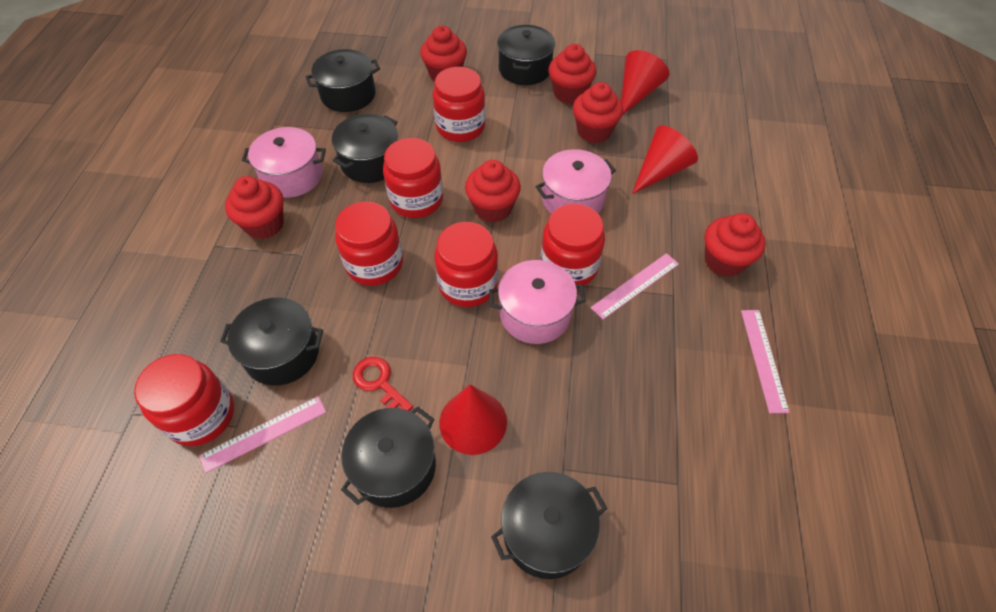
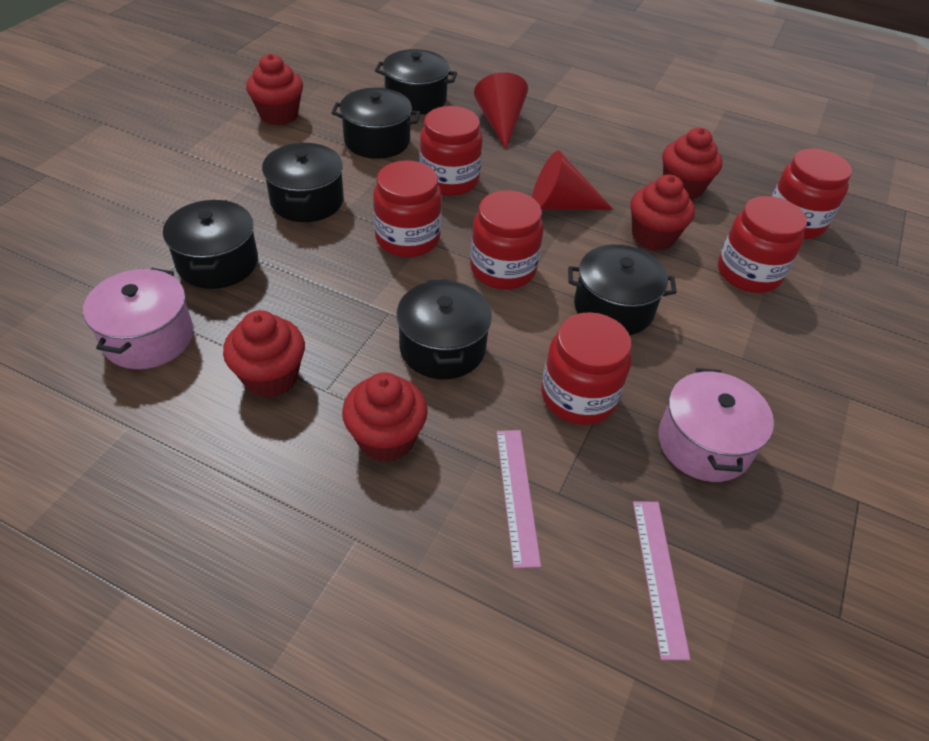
pink pot: 3 -> 2
pink ruler: 3 -> 2
red cone: 3 -> 2
red cupcake: 6 -> 5
red key: 1 -> 0

